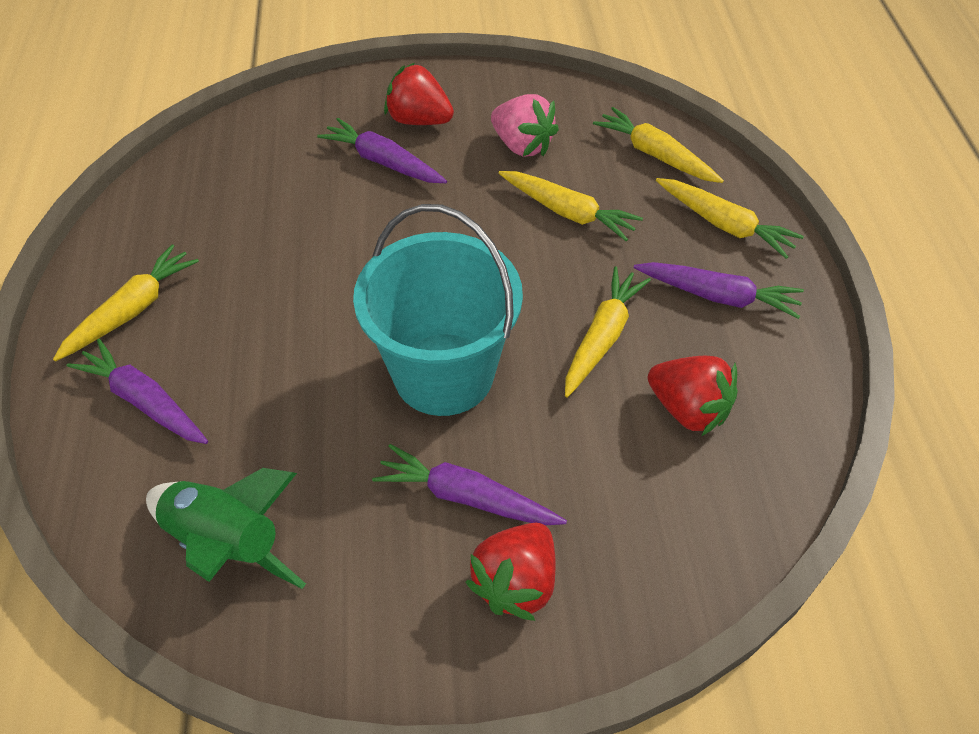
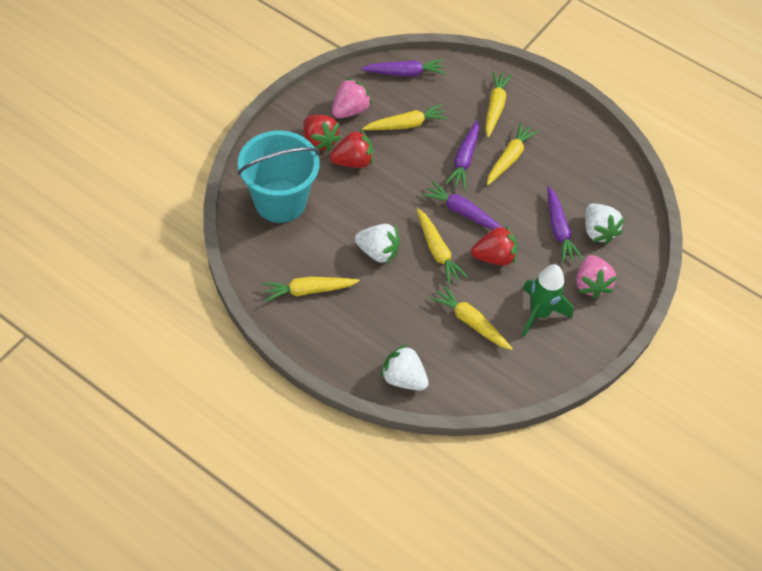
pink strawberry: 1 -> 2
white strawberry: 0 -> 3
yellow carrot: 5 -> 6

